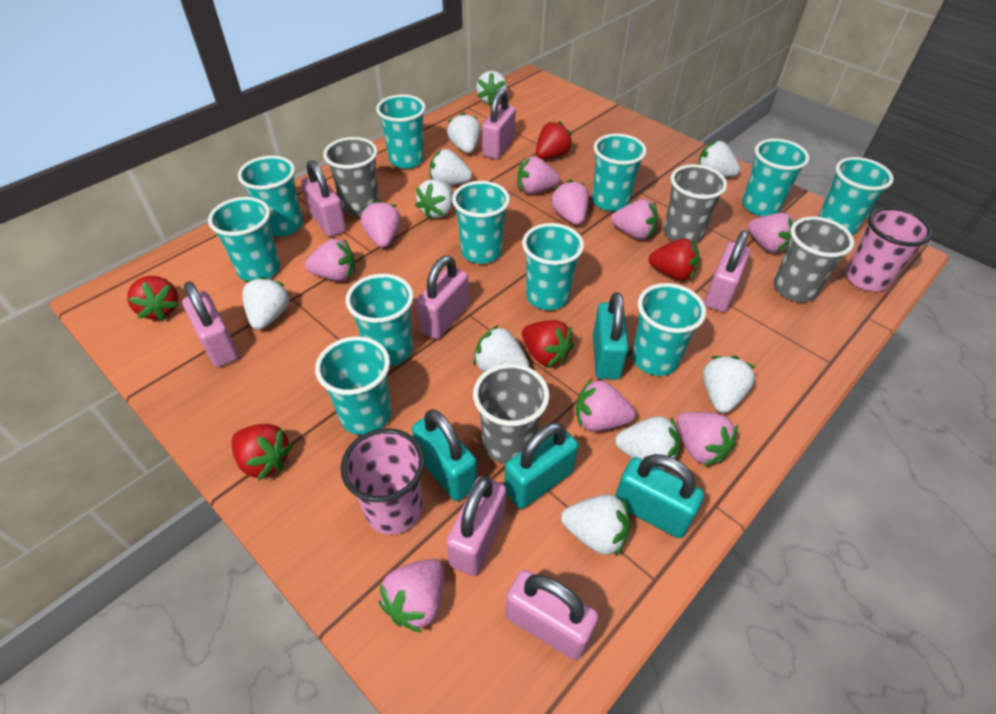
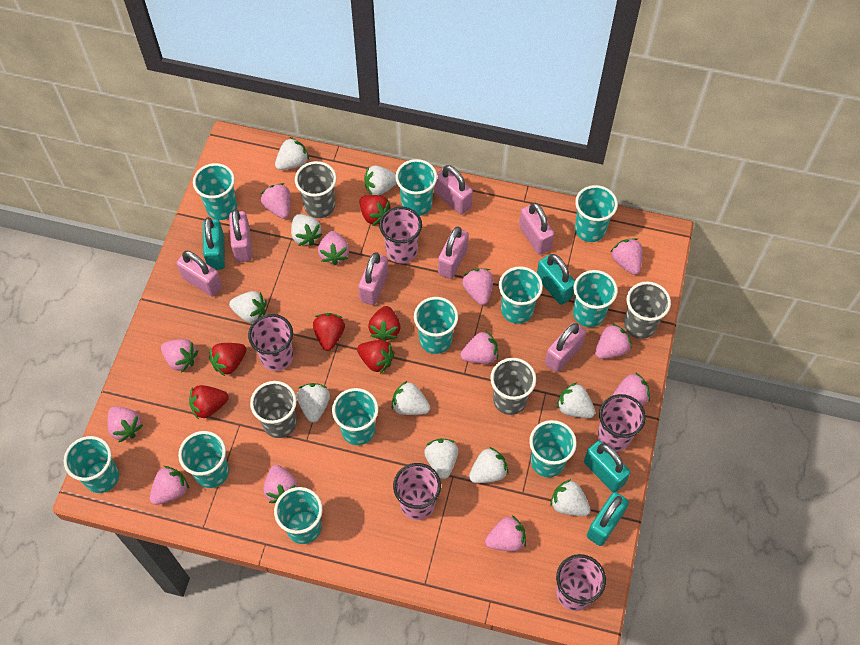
pink cup: 2 -> 5
pink strawberry: 9 -> 12
red strawberry: 5 -> 6

